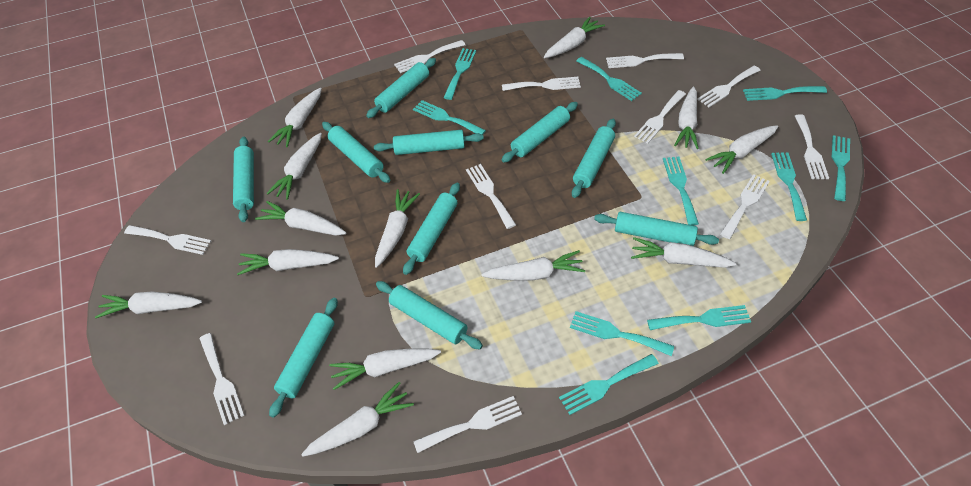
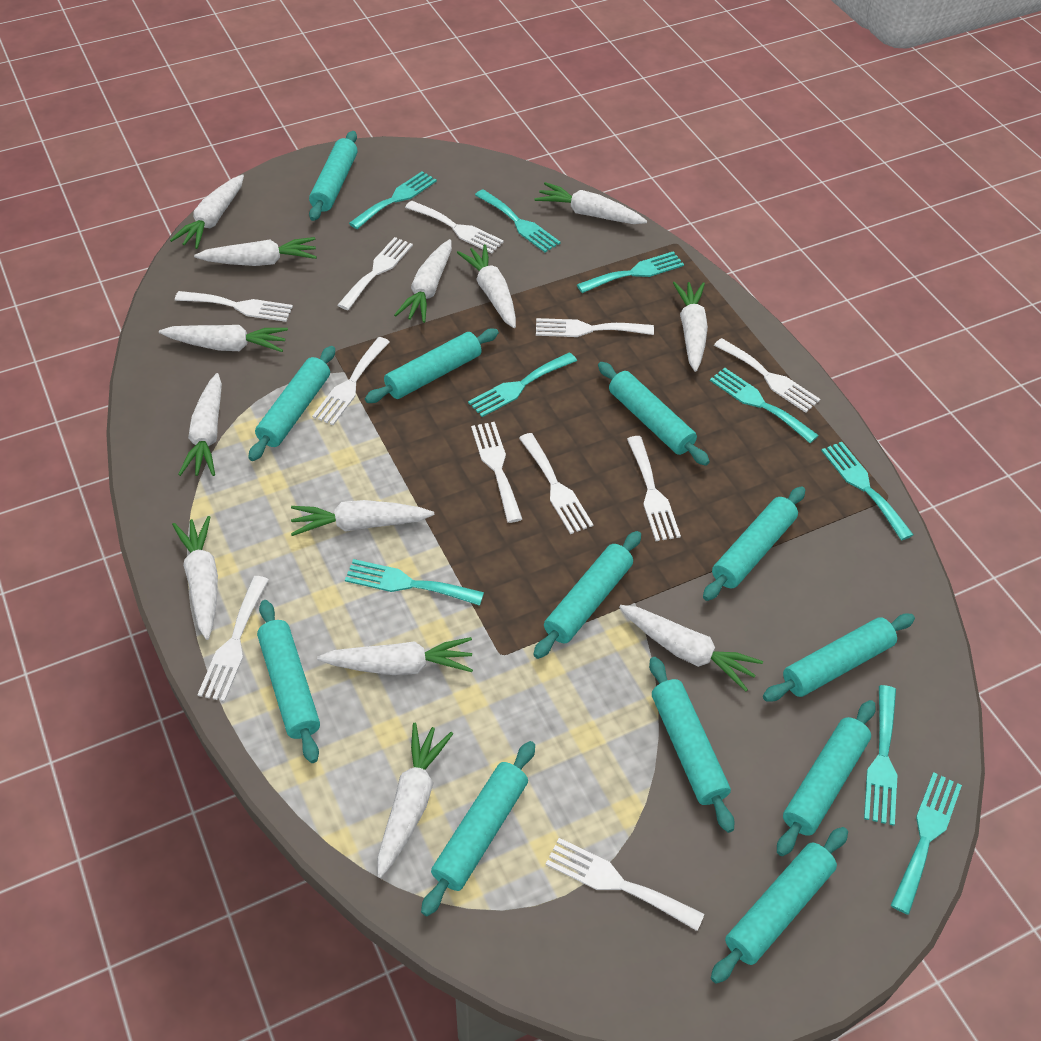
turquoise fork: 10 -> 9
turquoise rolling pin: 10 -> 12

